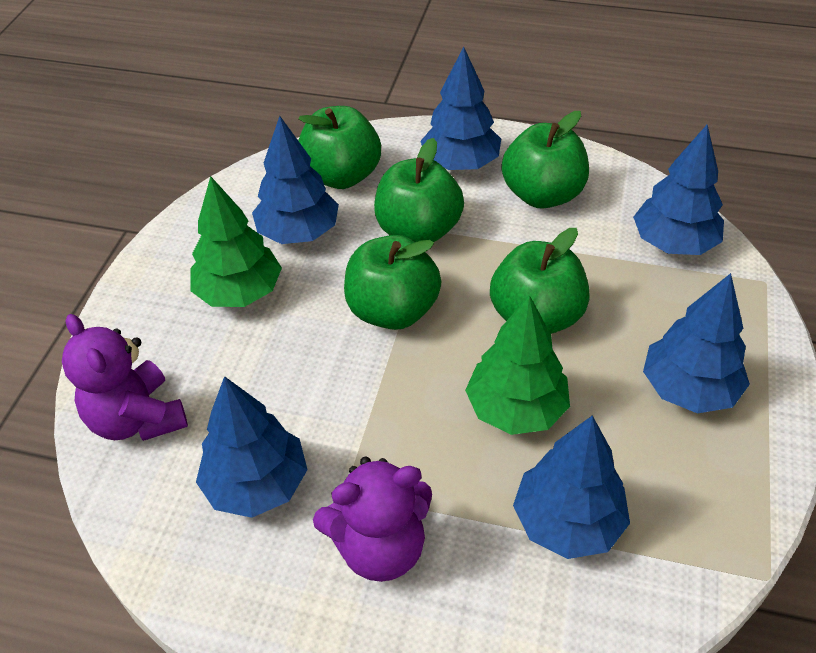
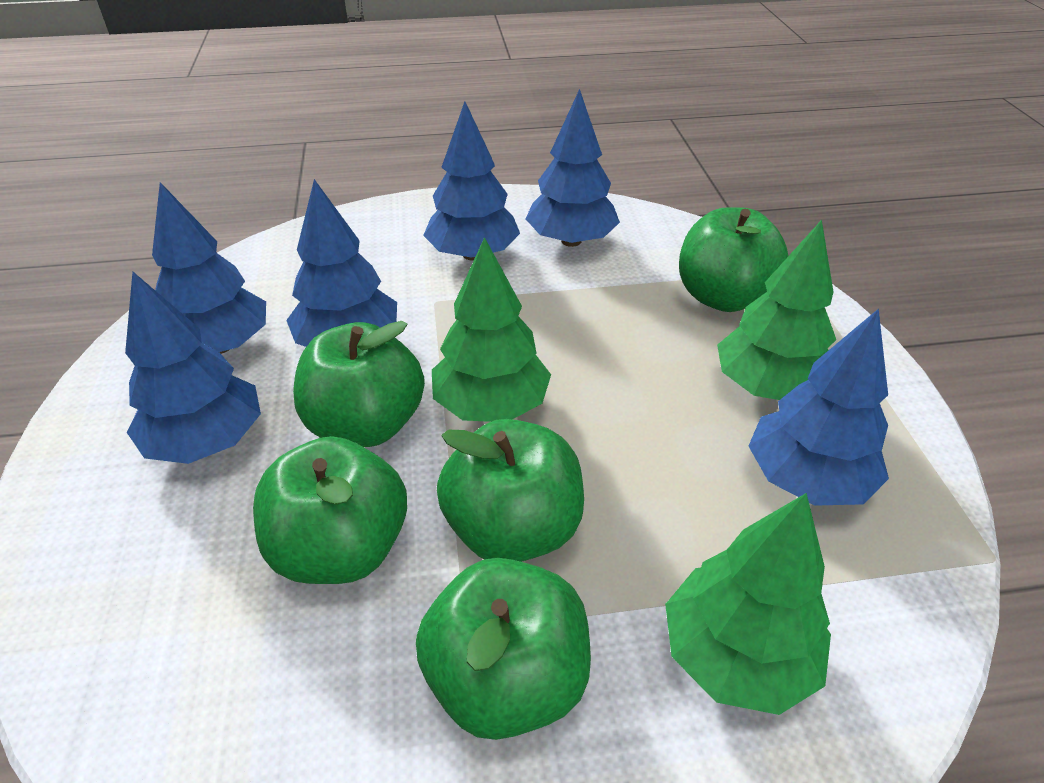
green tree: 2 -> 3
purple teddy bear: 2 -> 0

